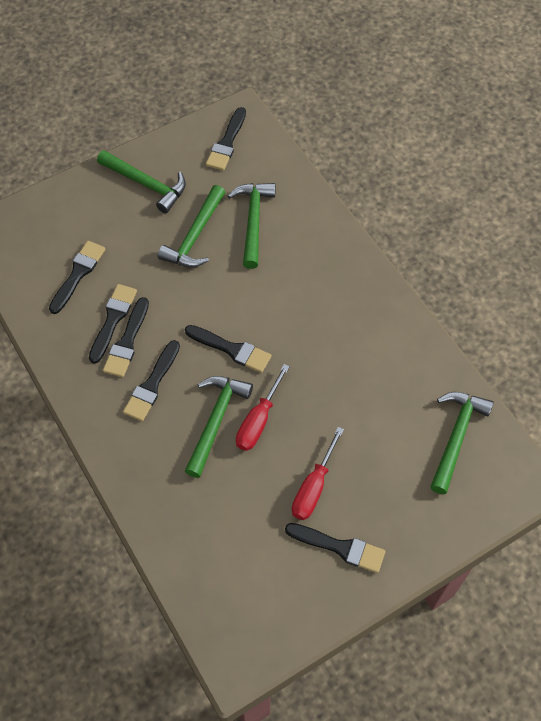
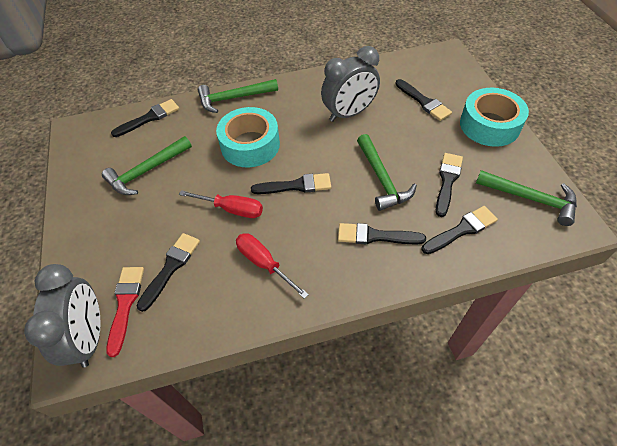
green hammer: 5 -> 4
grey clock: 0 -> 2
red brush: 0 -> 1
turquoise tape: 0 -> 2

